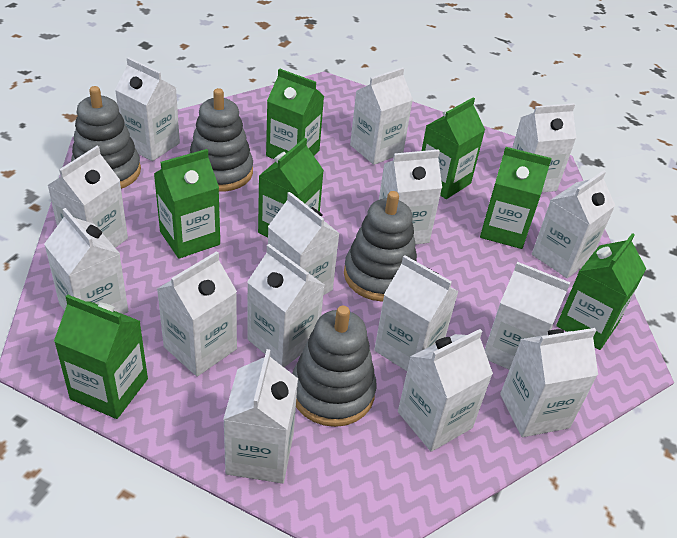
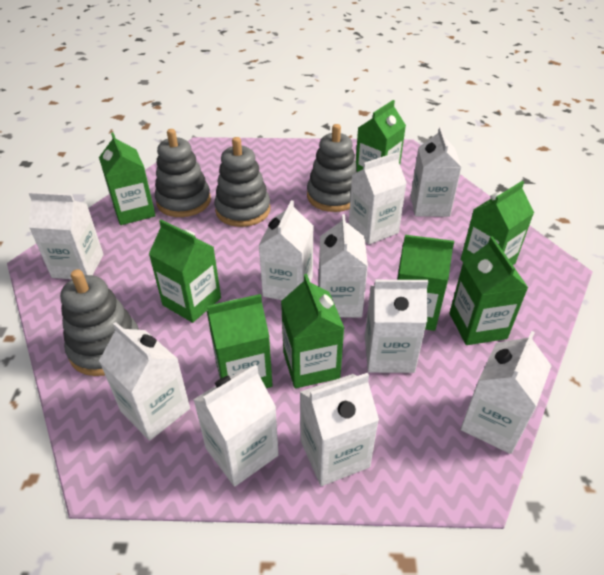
green carton: 7 -> 8
white carton: 15 -> 10

